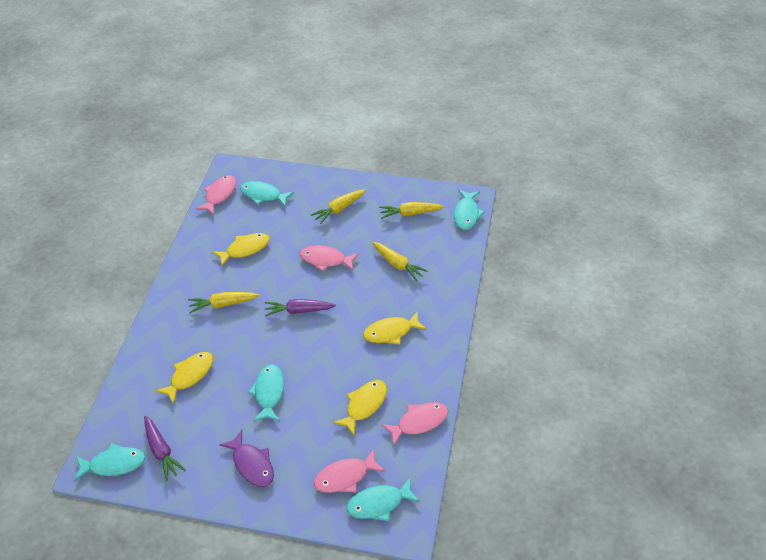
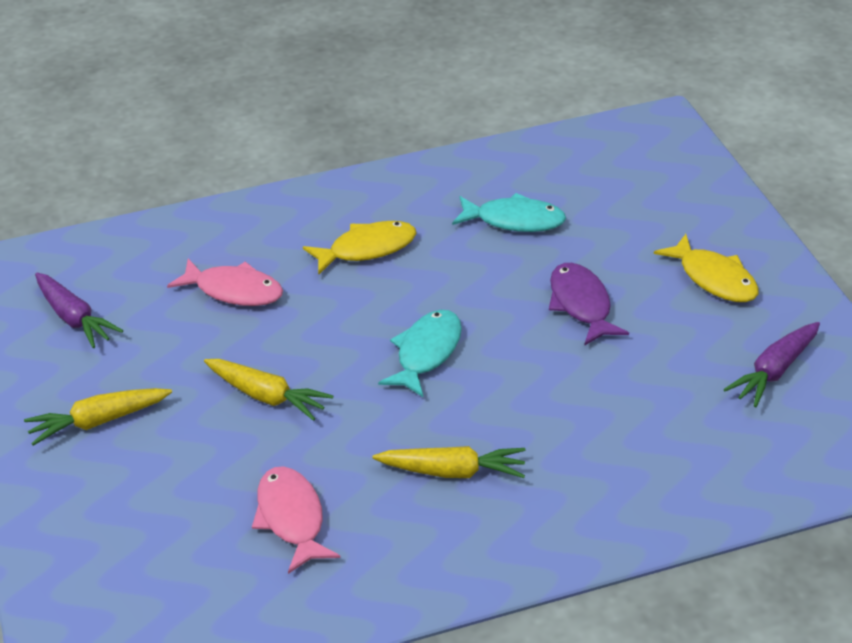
pink fish: 4 -> 2
turquoise fish: 5 -> 2
yellow carrot: 4 -> 3
yellow fish: 4 -> 2

